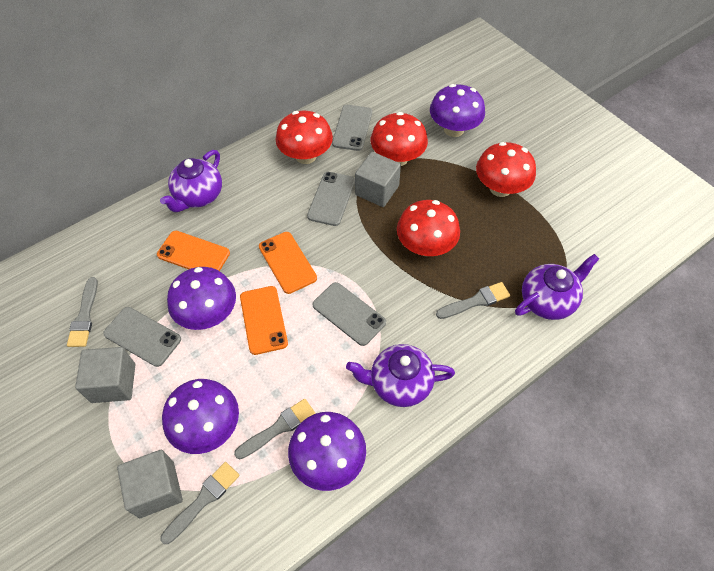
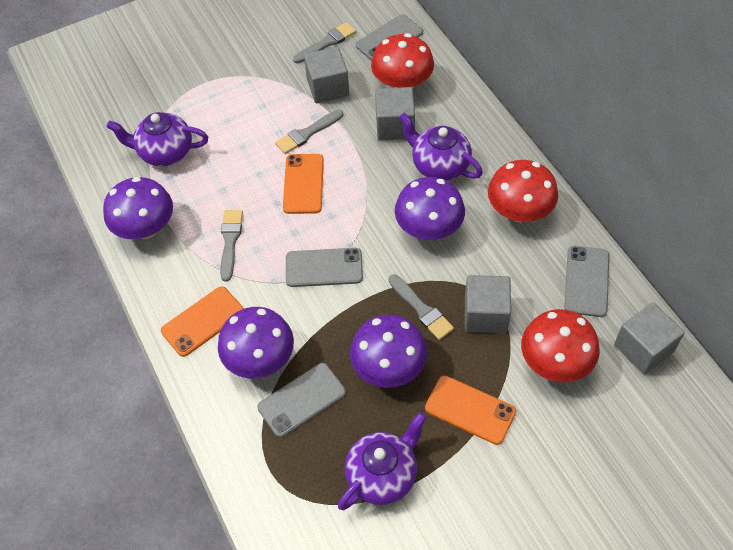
grey cube: 3 -> 4
red mushroom: 4 -> 3

